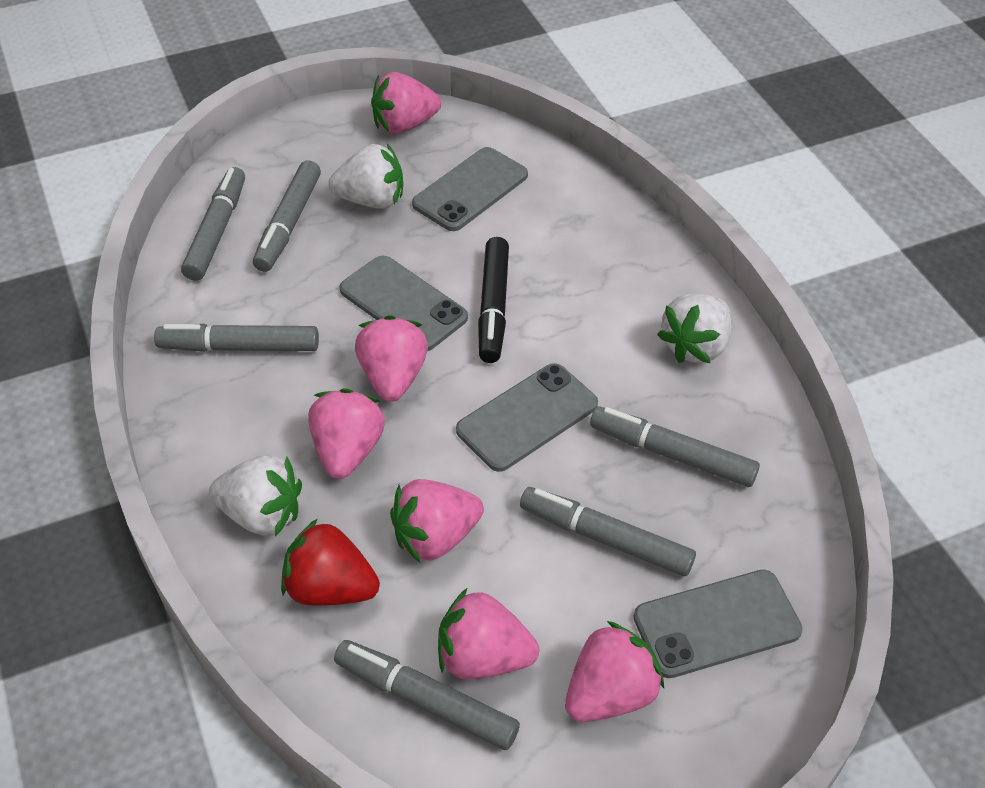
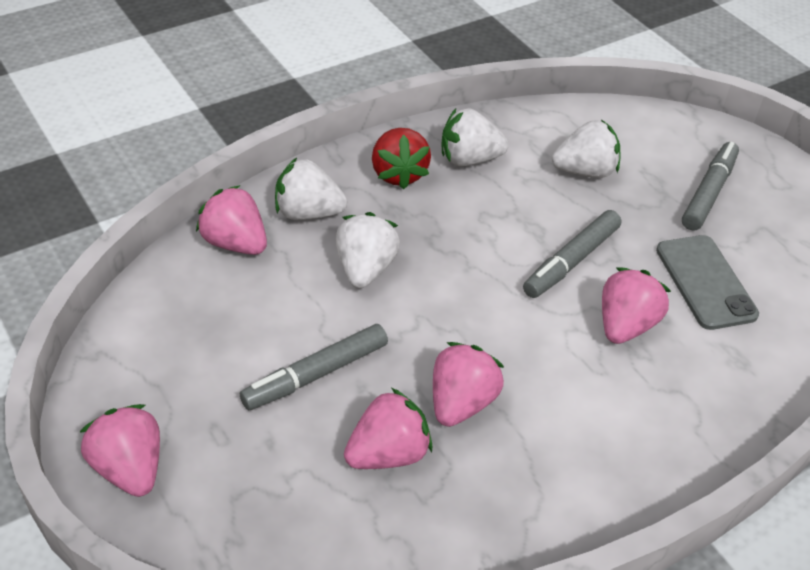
black marker: 1 -> 0
grey marker: 6 -> 3
grey phone: 4 -> 1
pink strawberry: 6 -> 5
white strawberry: 3 -> 4

